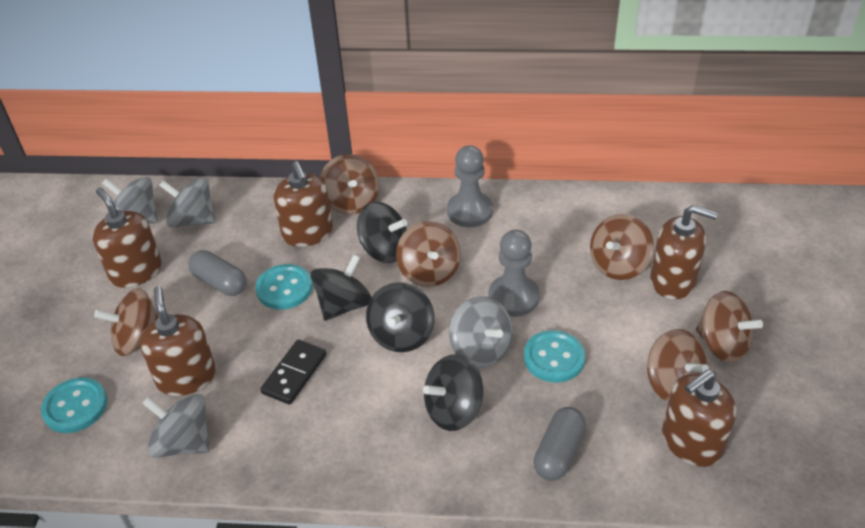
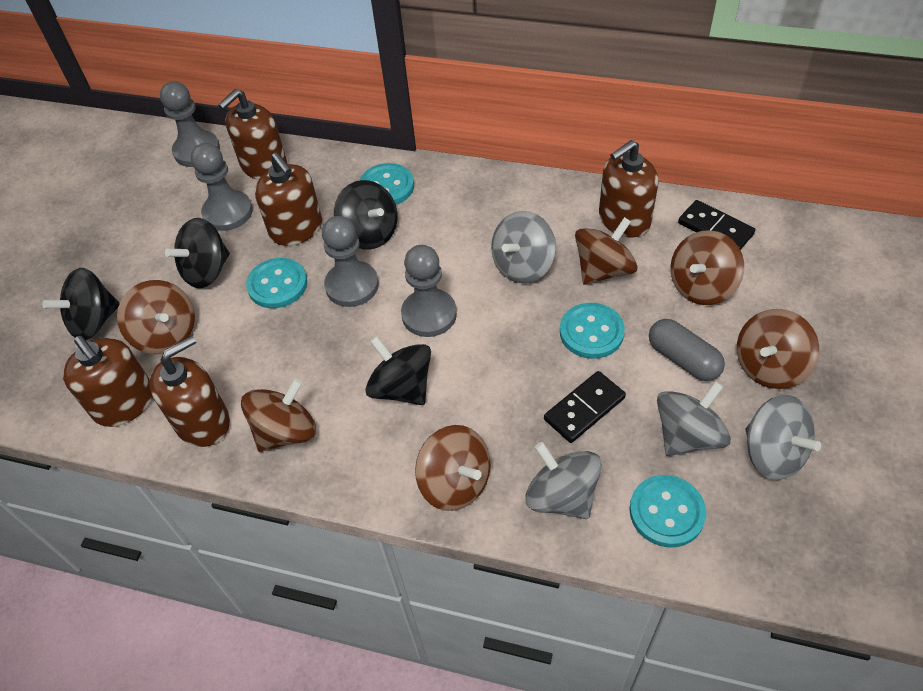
black domino: 1 -> 2
grey capsule: 2 -> 1
grey pawn: 2 -> 4
turquoise button: 3 -> 4

